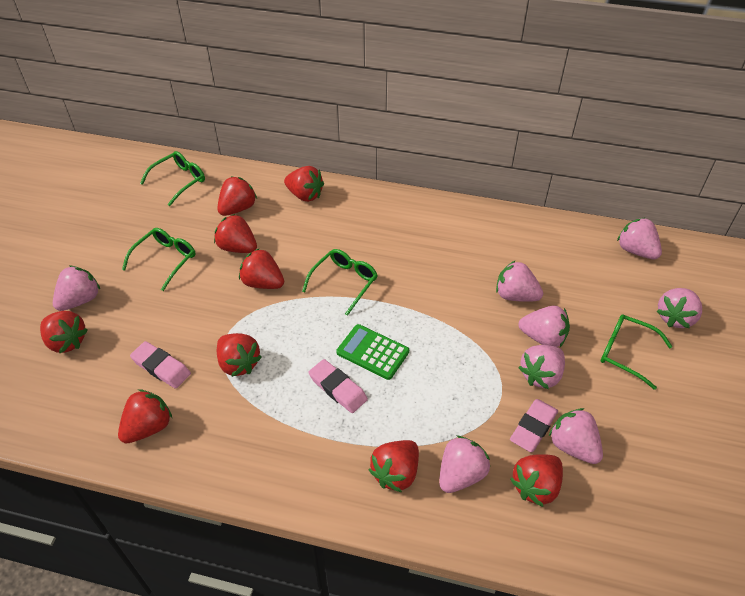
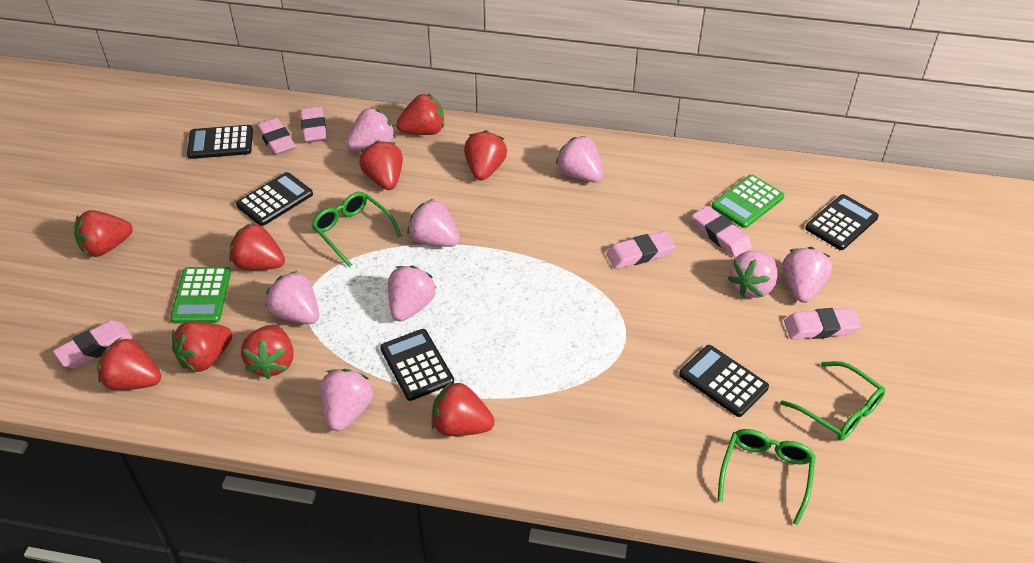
black calculator: 0 -> 5
green calculator: 1 -> 2
green glasses: 4 -> 3
pink eraser: 3 -> 6

